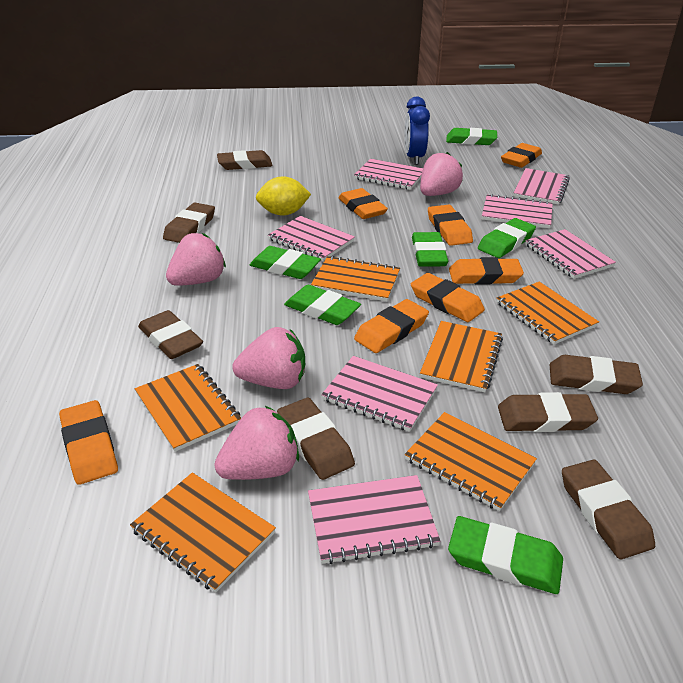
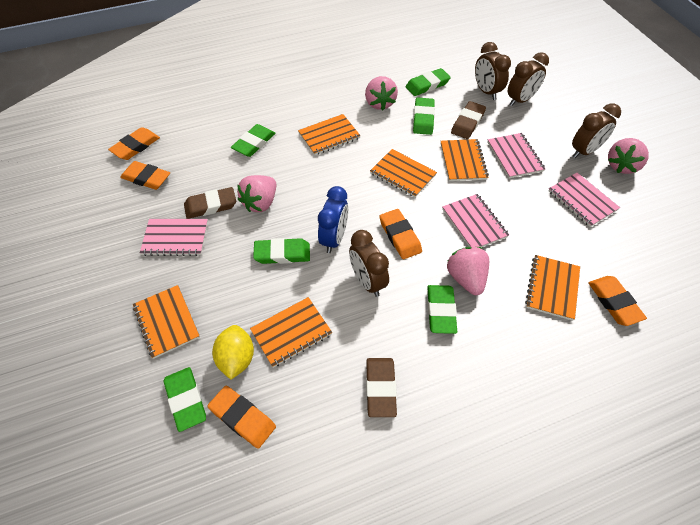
brown clock: 0 -> 4
brown eraser: 7 -> 3
orange eraser: 7 -> 5
pink notebook: 7 -> 4

